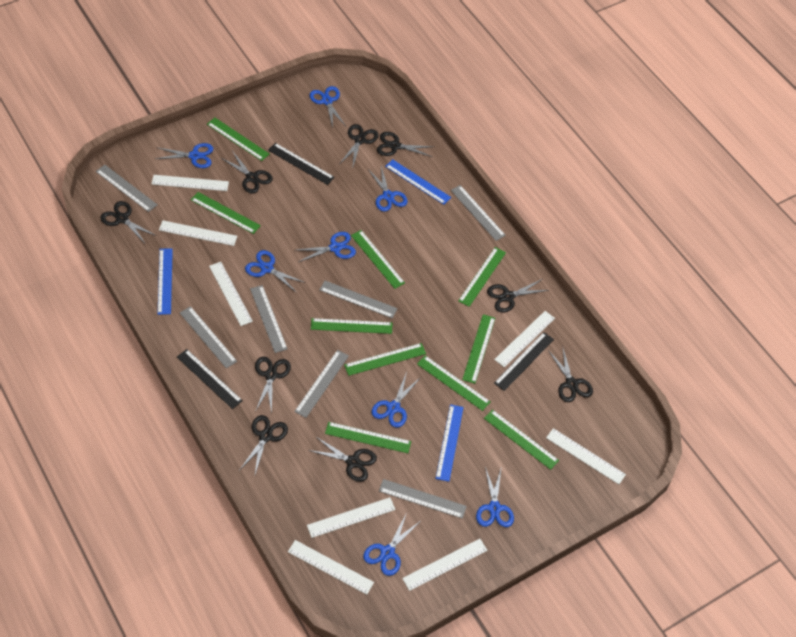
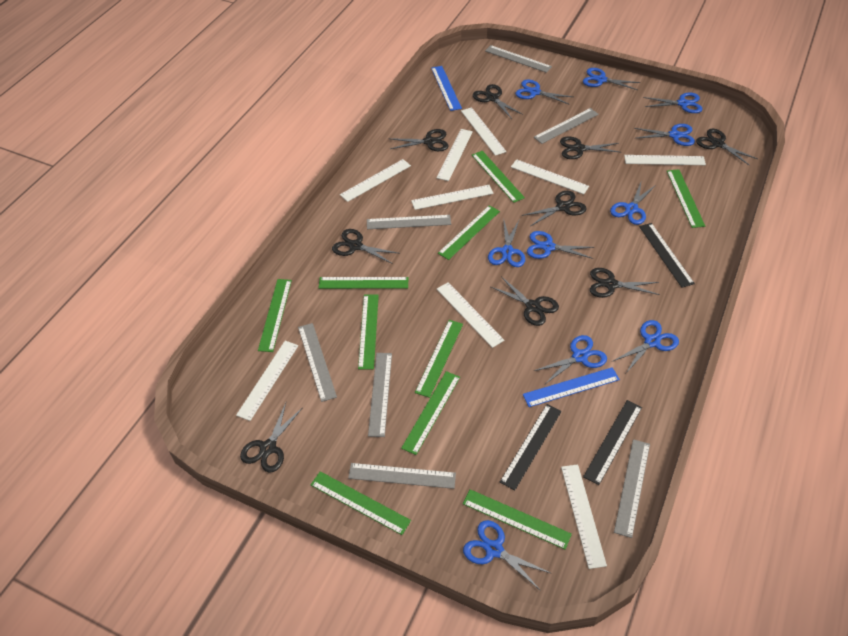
blue ruler: 3 -> 2
blue scissors: 8 -> 10
white ruler: 8 -> 9

